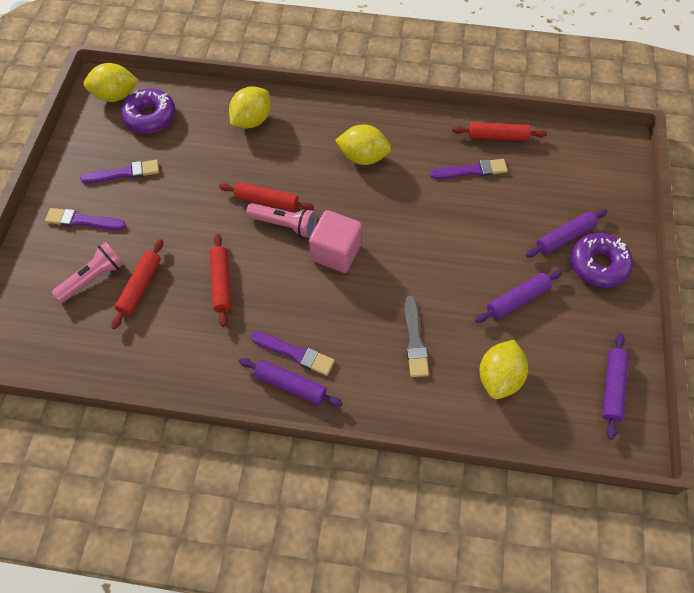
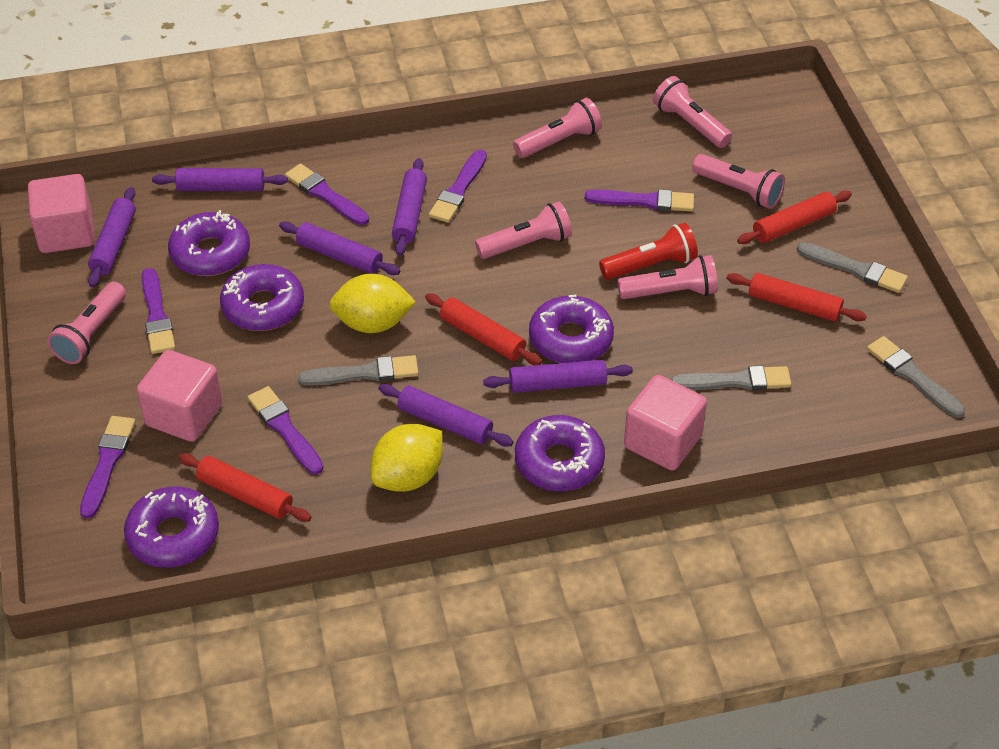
grey brush: 1 -> 4
pink cube: 1 -> 3
pink flashlight: 2 -> 6
purple brush: 4 -> 6
purple donut: 2 -> 5
purple rolling pin: 4 -> 6
red flashlight: 0 -> 1
yellow lemon: 4 -> 2

